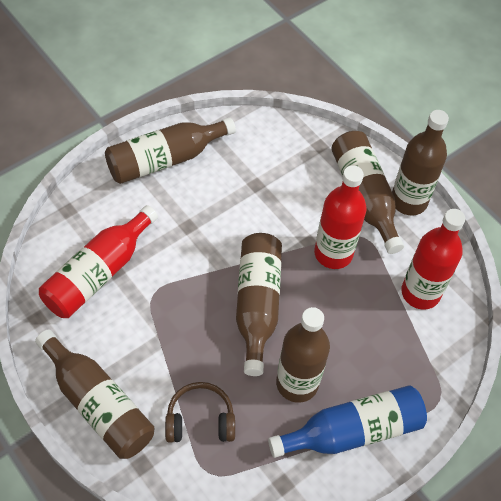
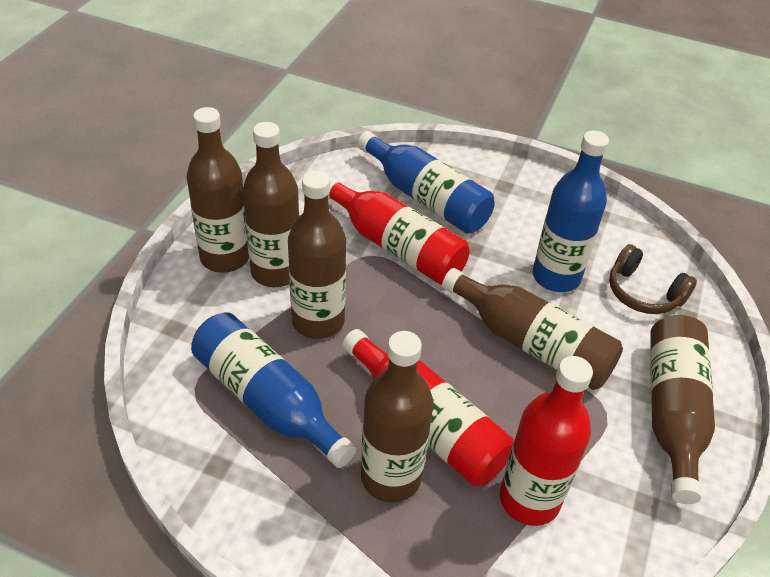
blue bottle: 1 -> 3

